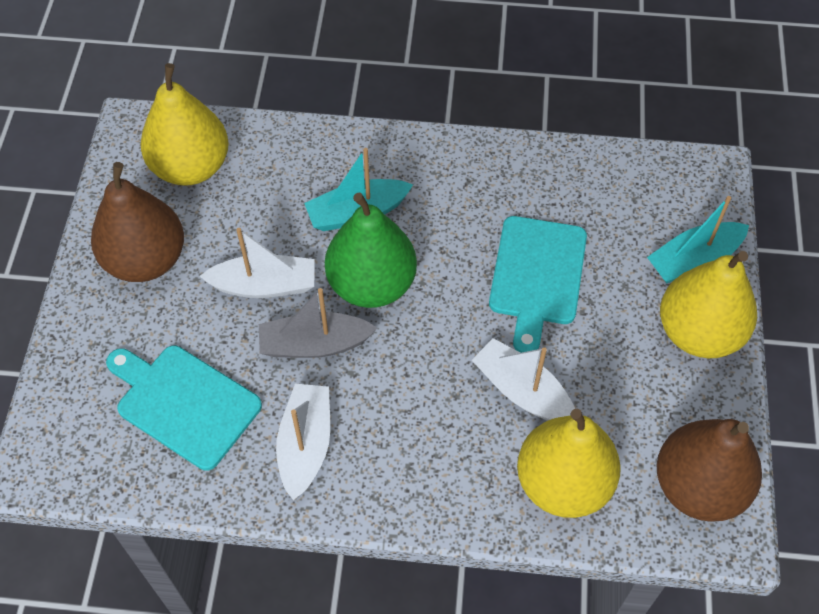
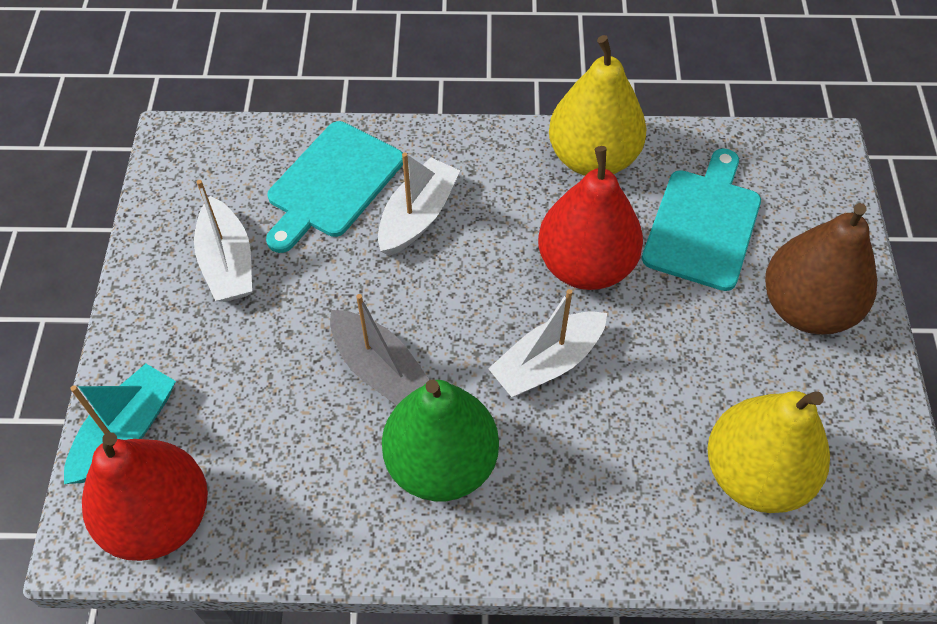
brown pear: 2 -> 1
red pear: 0 -> 2
turquoise boat: 2 -> 1
yellow pear: 3 -> 2

